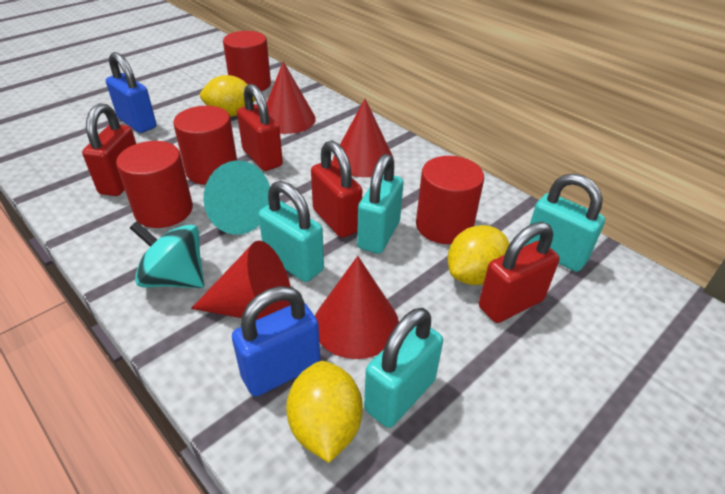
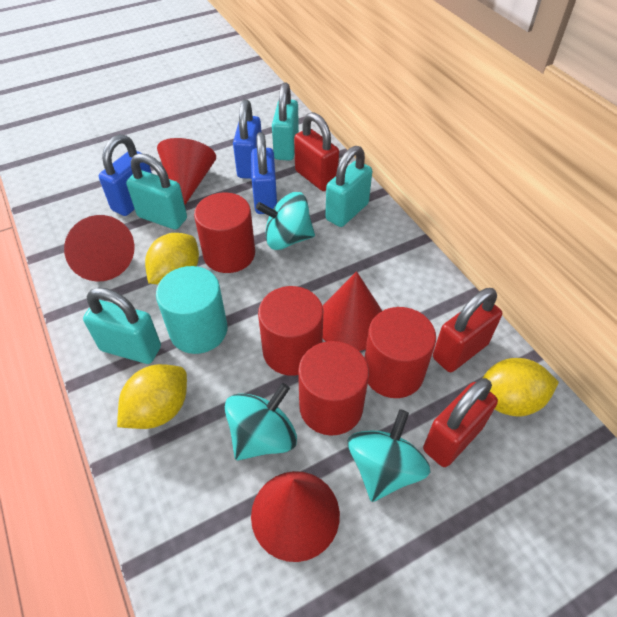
blue padlock: 2 -> 3
red padlock: 4 -> 3
turquoise cone: 1 -> 0
turquoise cylinder: 0 -> 1
turquoise spinning top: 1 -> 3

